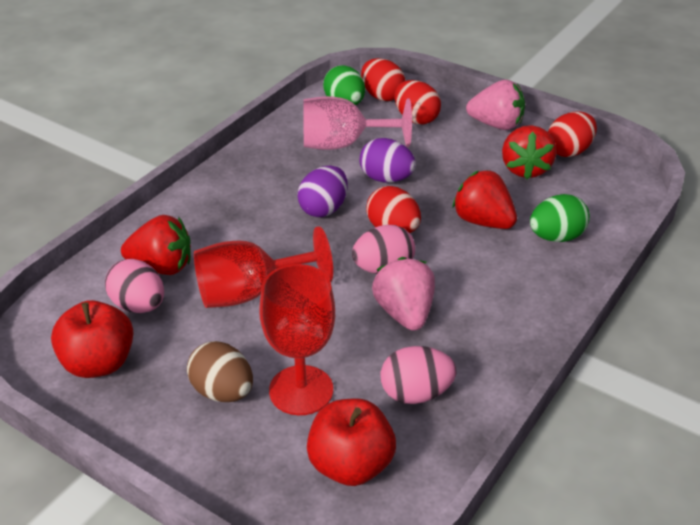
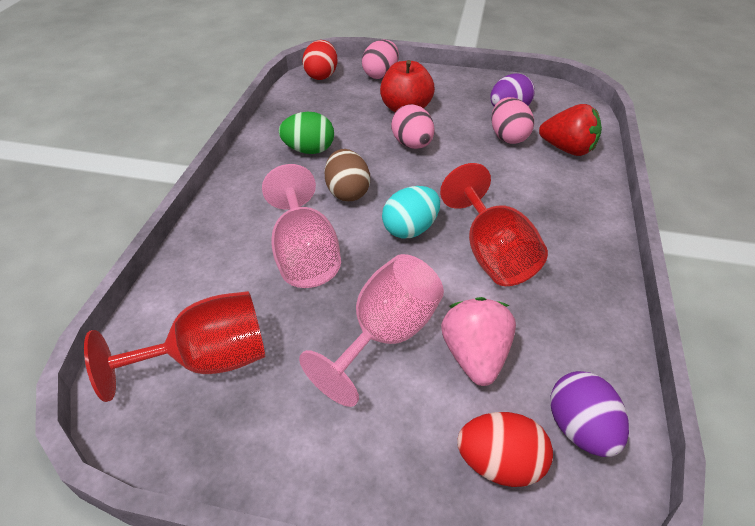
green egg: 2 -> 1
pink goblet: 1 -> 2
pink strawberry: 2 -> 1
red apple: 2 -> 1
red egg: 4 -> 2
red strawberry: 3 -> 1
turquoise egg: 0 -> 1

